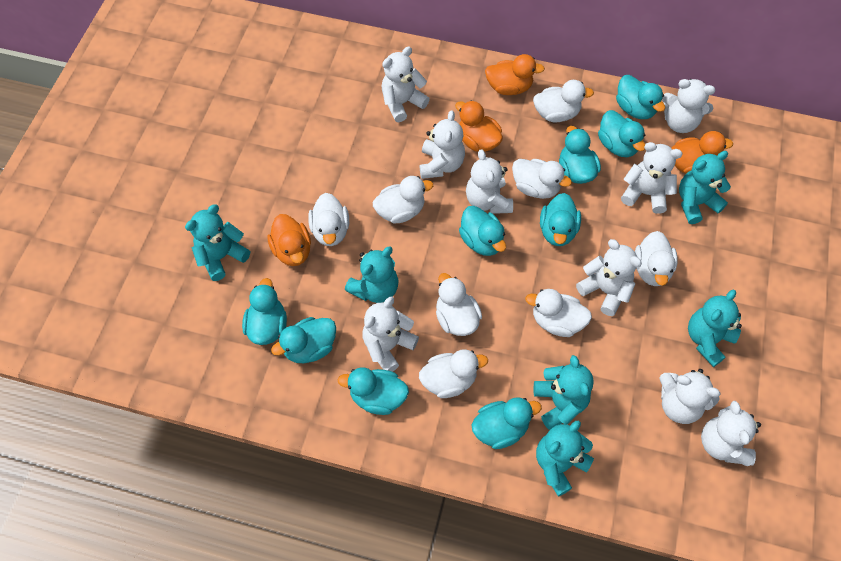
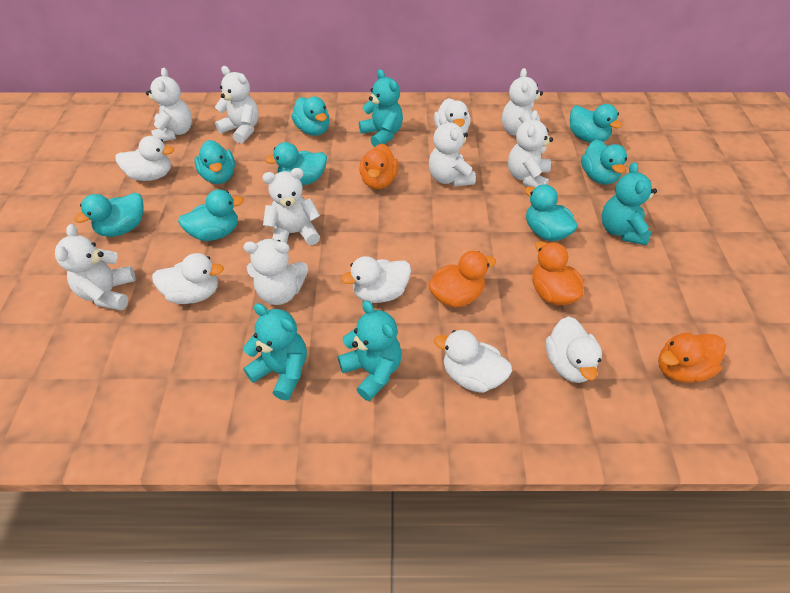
turquoise duck: 9 -> 8
turquoise teddy bear: 6 -> 4
white duck: 8 -> 6
white teddy bear: 9 -> 8

